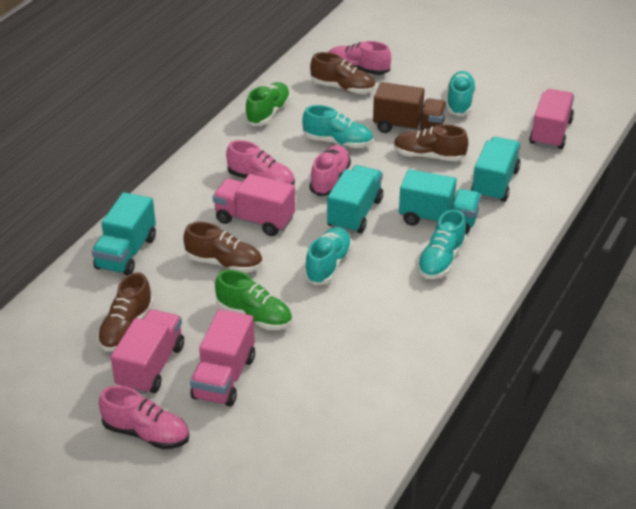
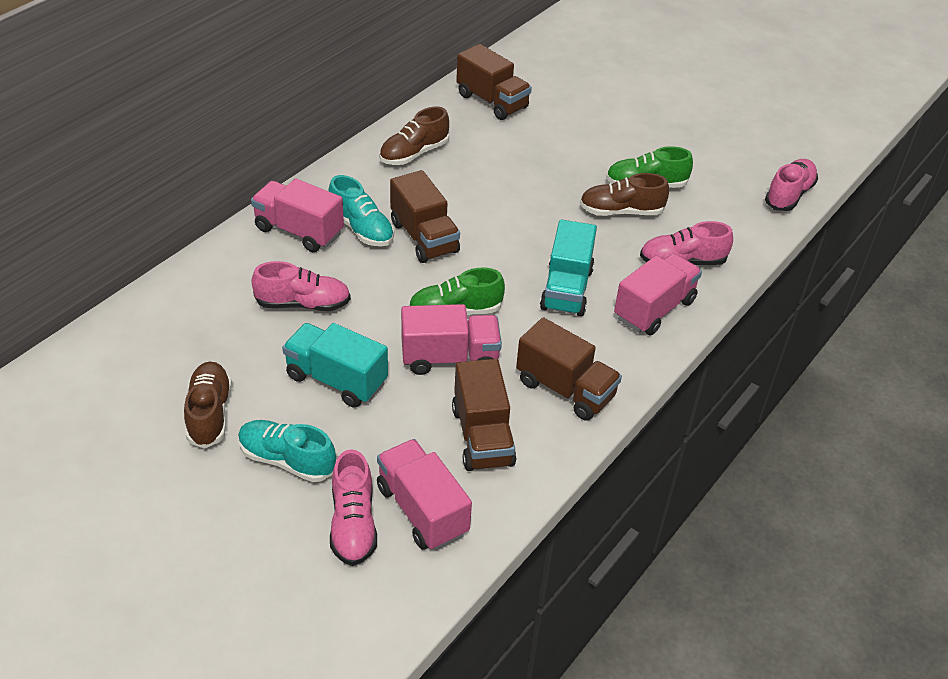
brown shoe: 4 -> 3
brown truck: 1 -> 4
turquoise shoe: 4 -> 2
turquoise truck: 4 -> 2

